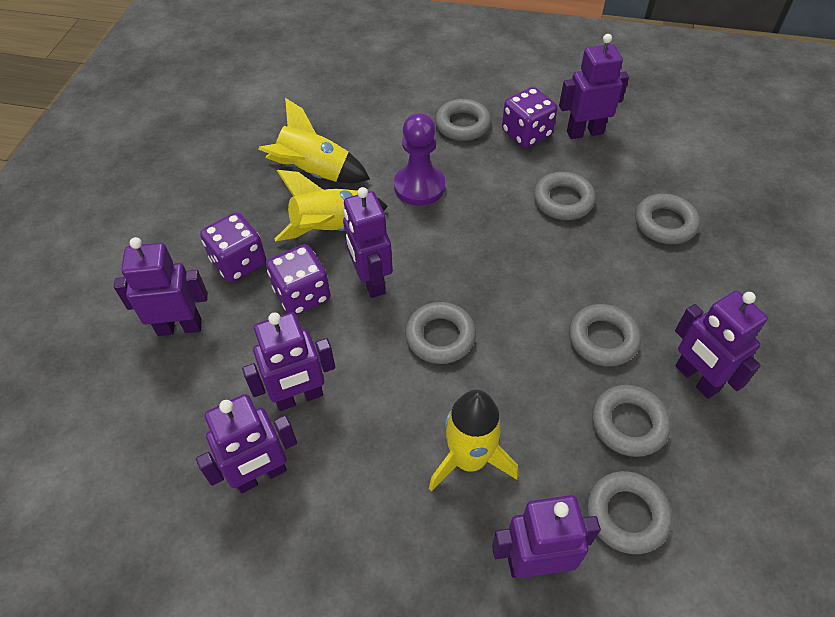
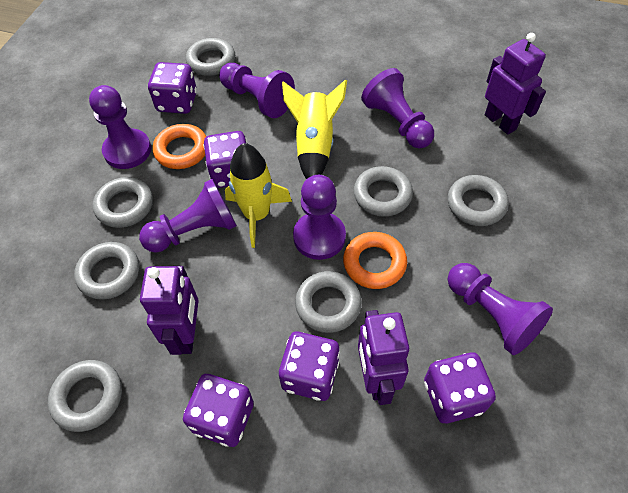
orange ring: 0 -> 2
purple dice: 3 -> 5
purple pawn: 1 -> 6
purple robot: 7 -> 3
yellow rocket: 3 -> 2

